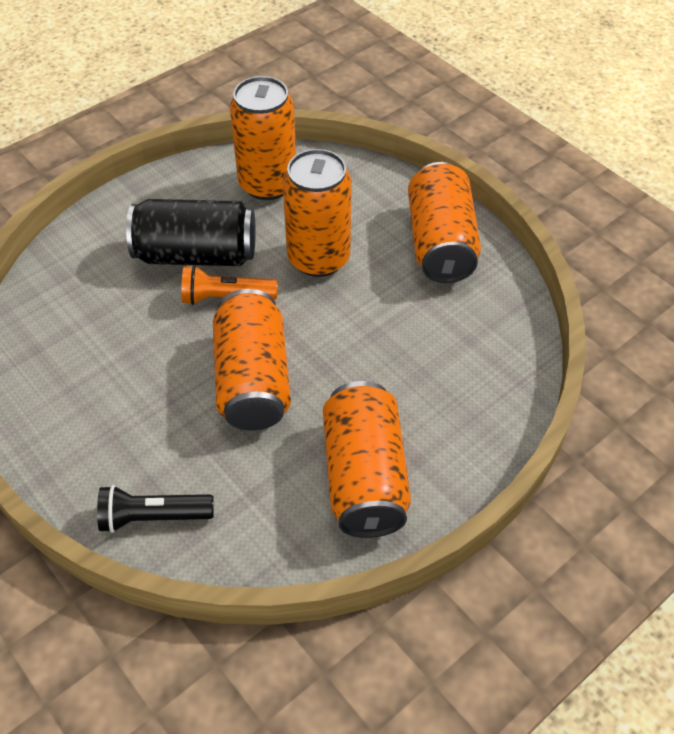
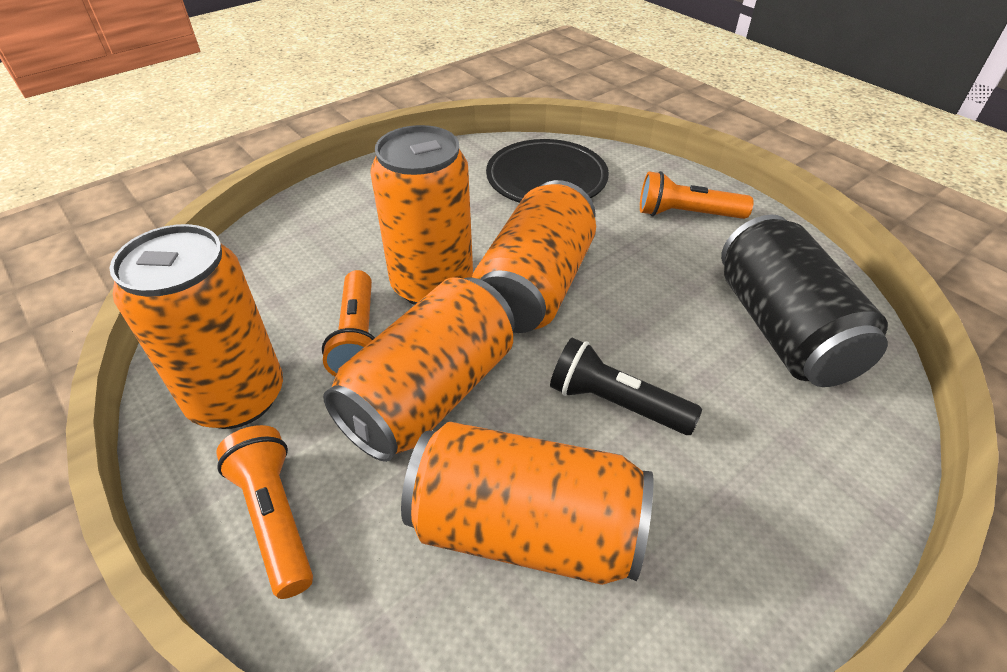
black plate: 0 -> 1
orange flashlight: 1 -> 3

